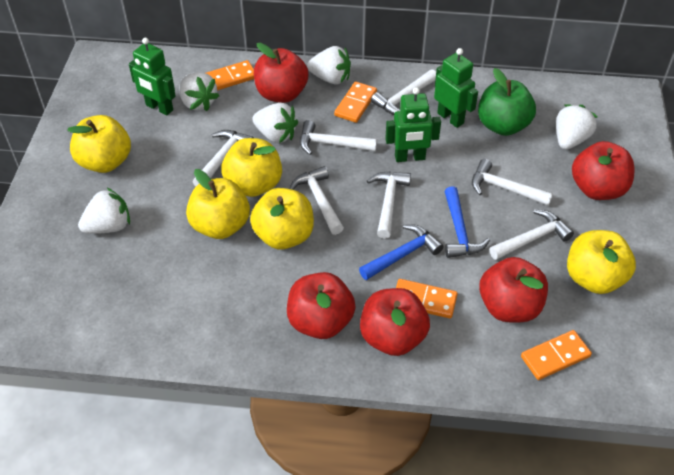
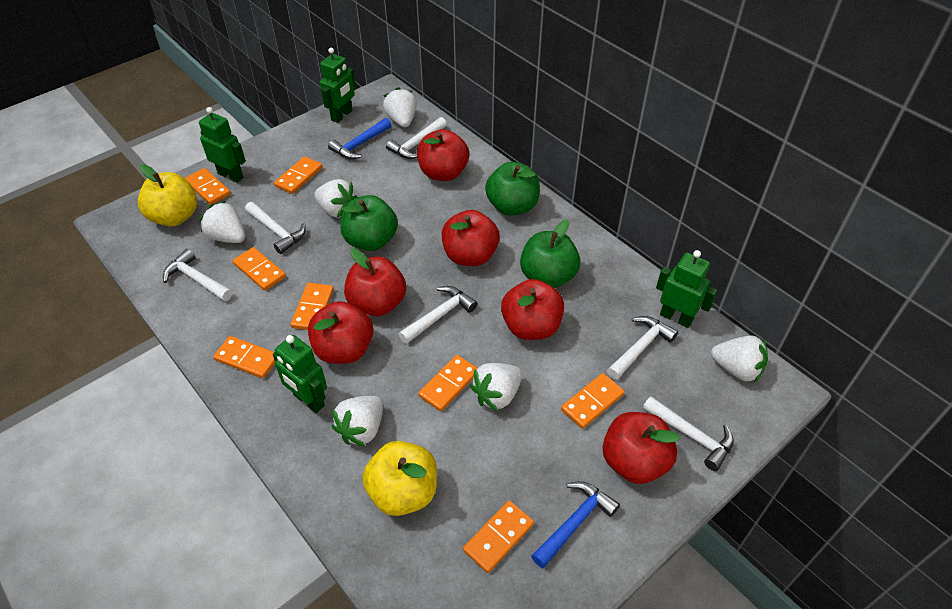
green apple: 1 -> 3
green robot: 3 -> 4
orange domino: 4 -> 8
red apple: 5 -> 6
white hammer: 7 -> 6
white strawberry: 5 -> 6
yellow apple: 5 -> 2

